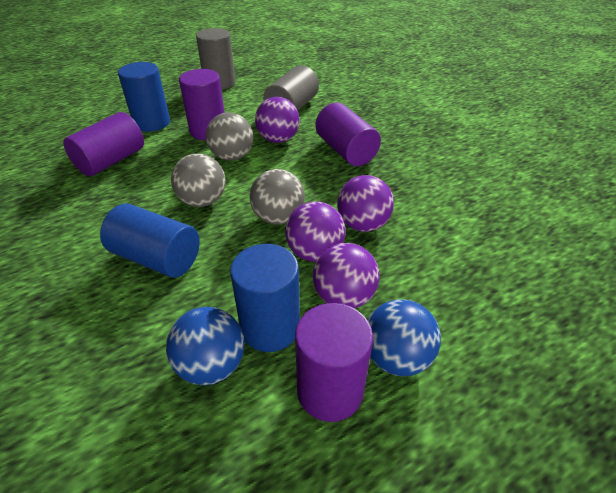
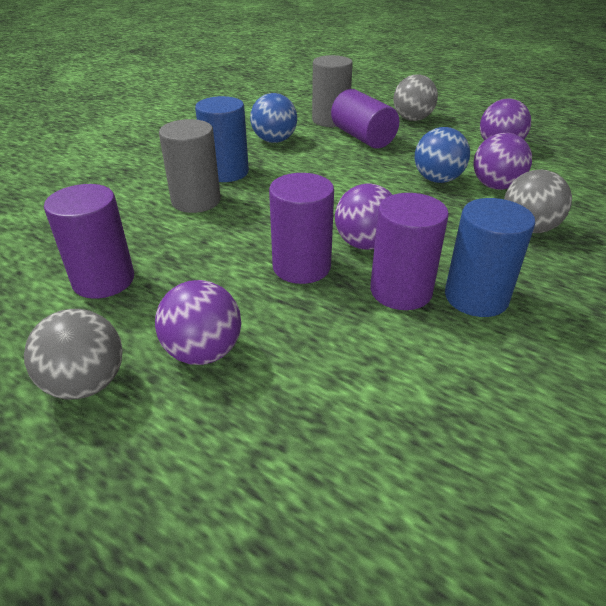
blue cylinder: 3 -> 2

